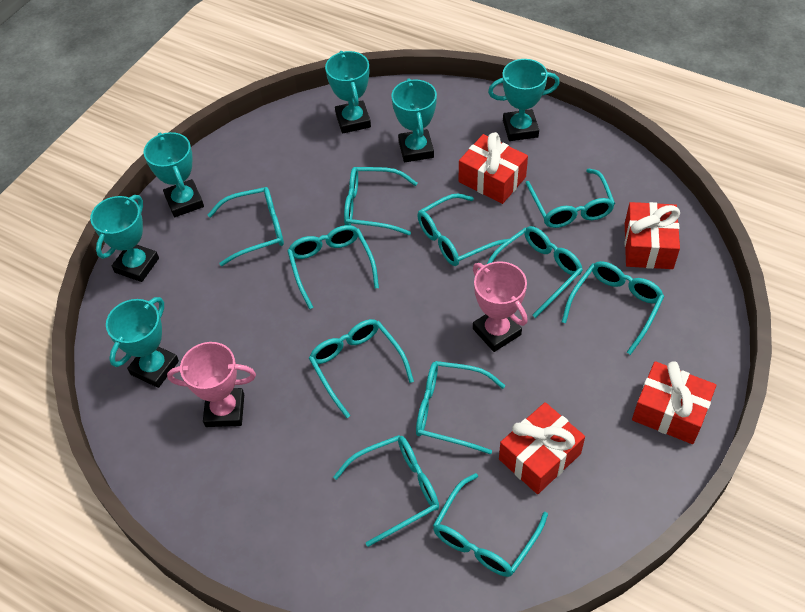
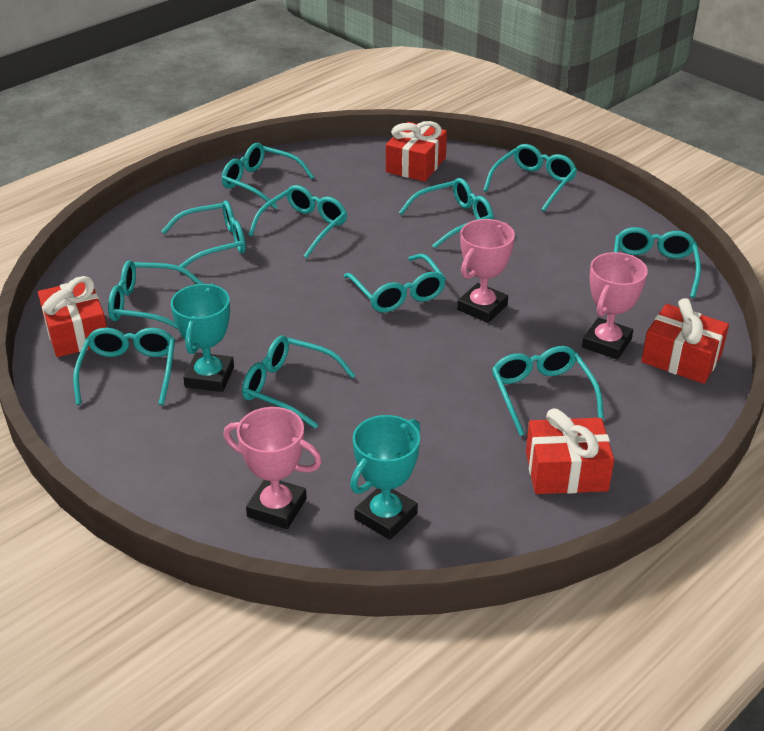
pink trophy: 2 -> 3
turquoise trophy: 6 -> 2

